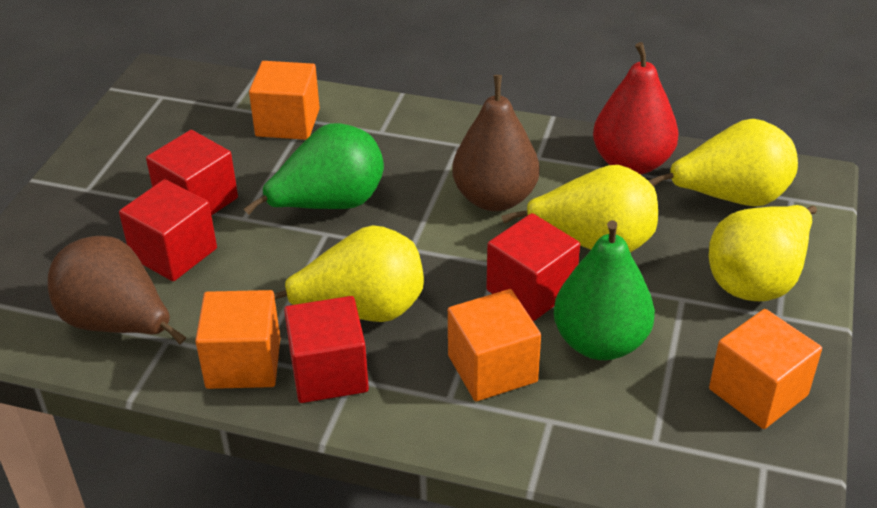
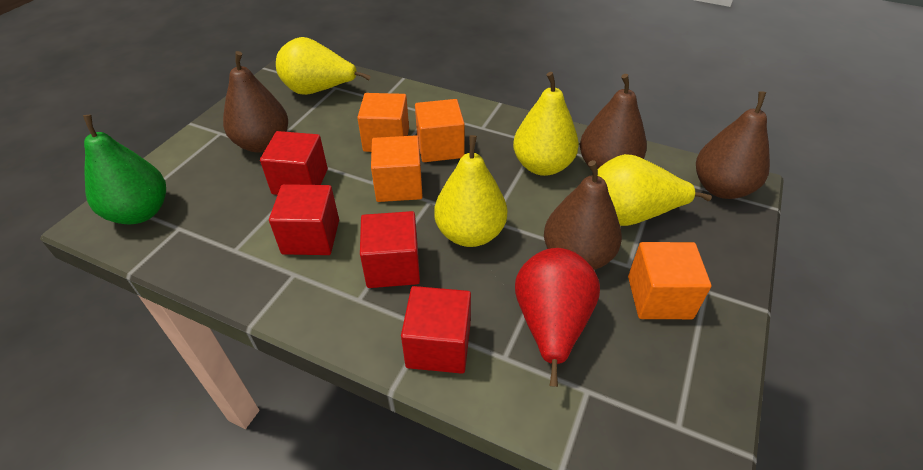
brown pear: 2 -> 4
green pear: 2 -> 1

